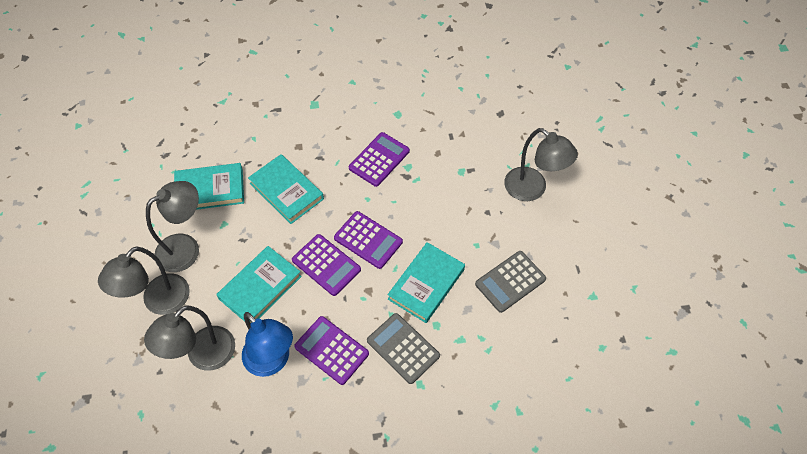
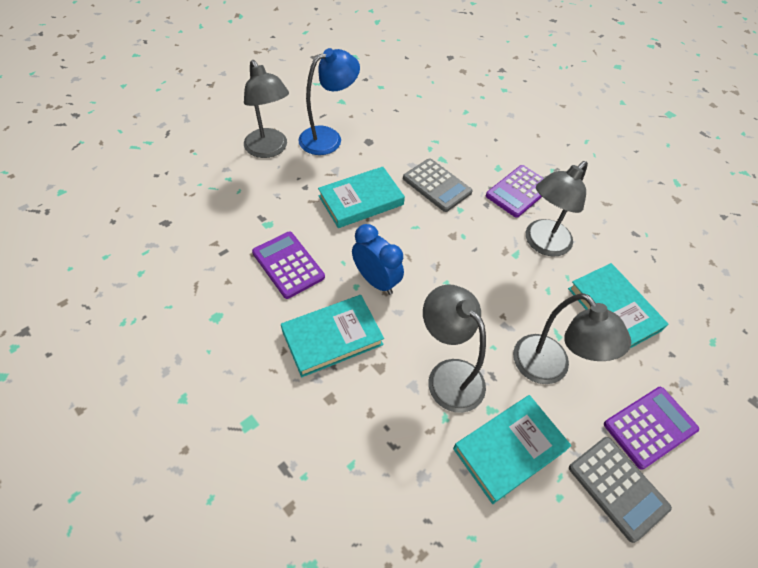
blue clock: 0 -> 1
purple calculator: 4 -> 3

